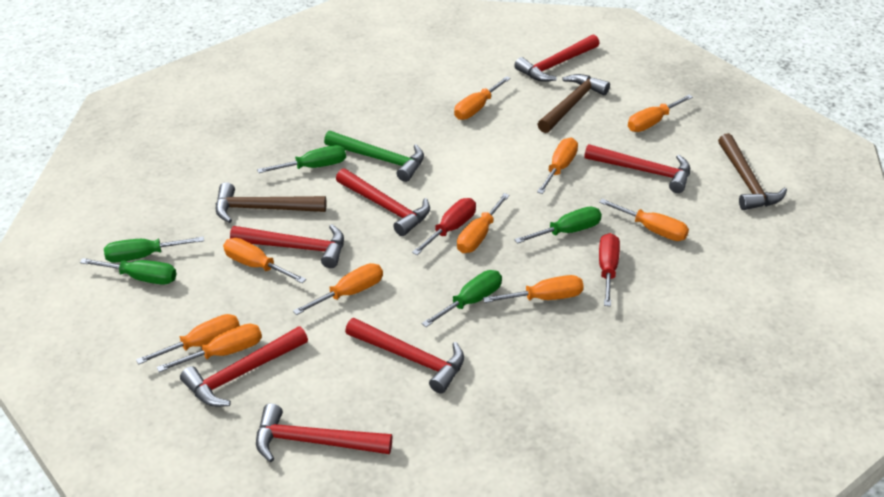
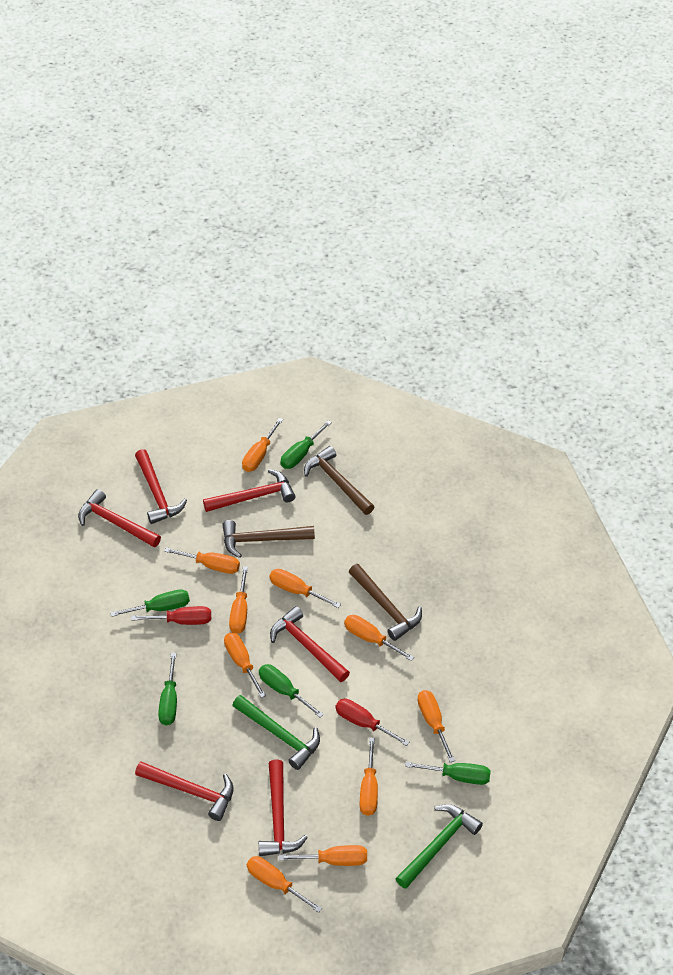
green hammer: 1 -> 2
red hammer: 7 -> 6

